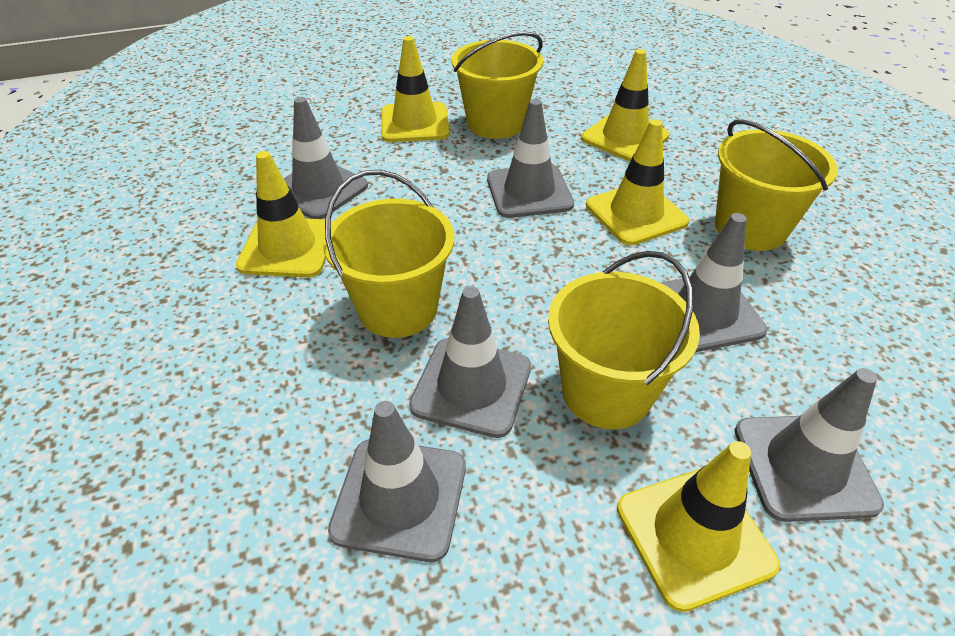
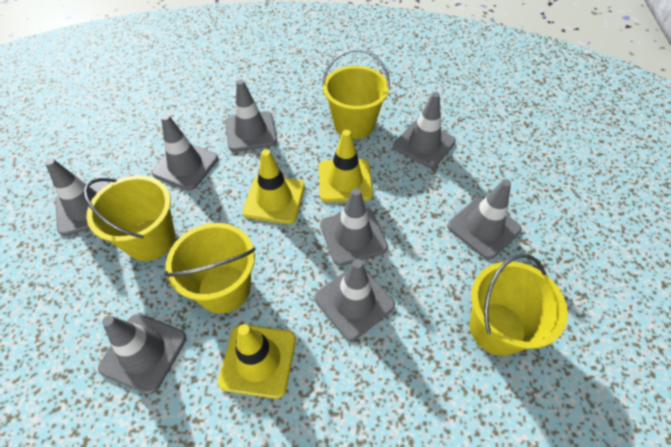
grey traffic cone: 6 -> 8
yellow traffic cone: 5 -> 3

